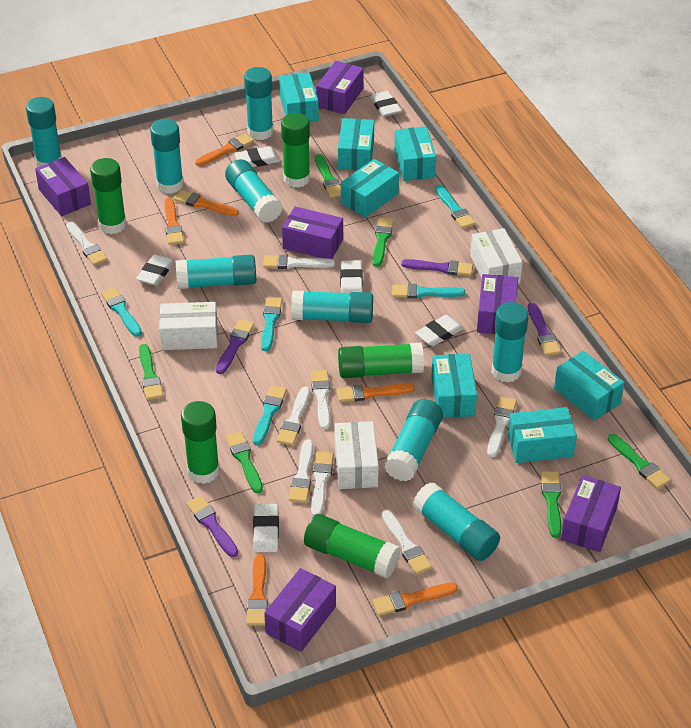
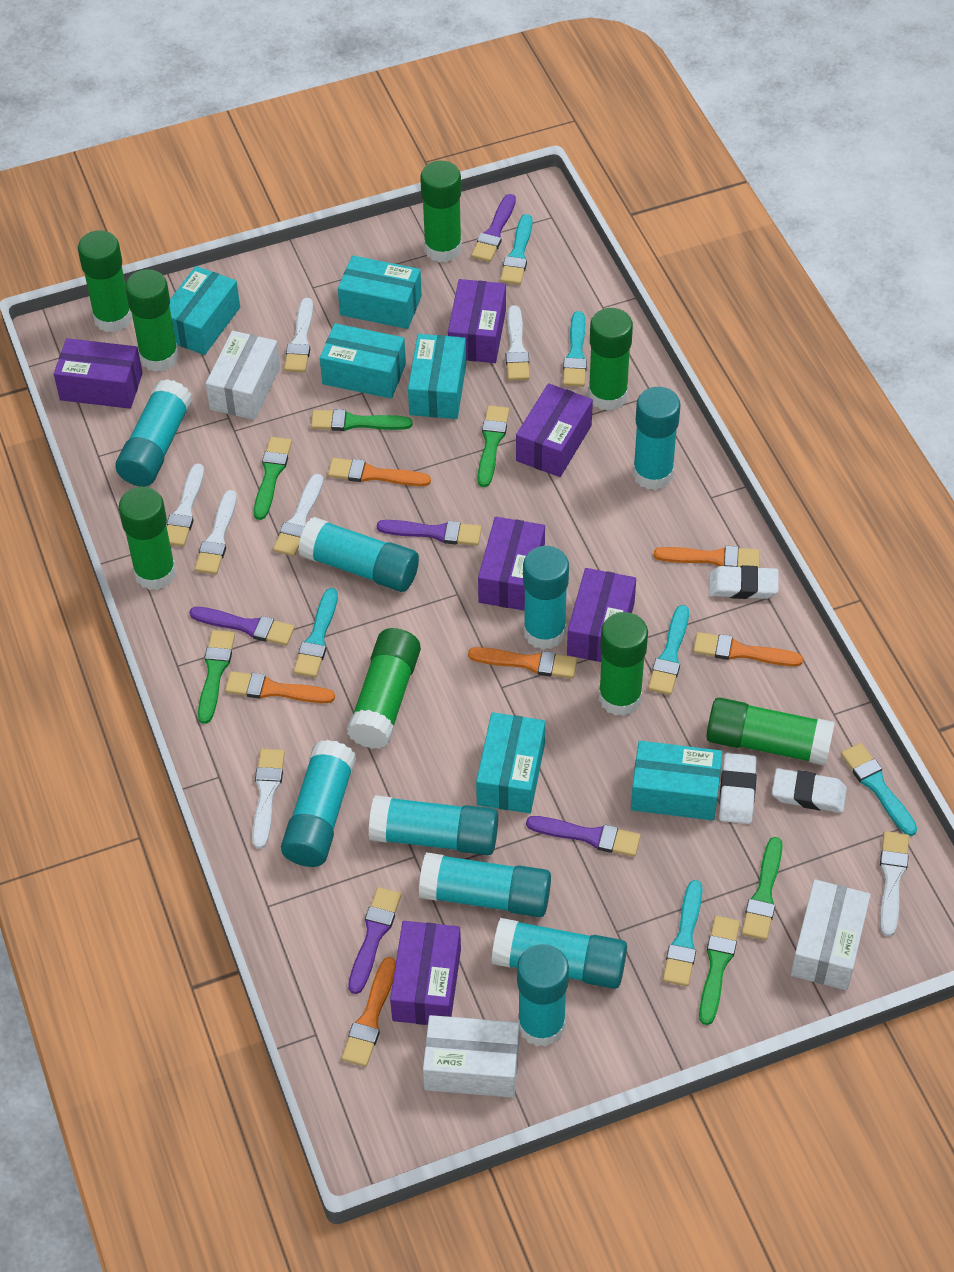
green glue stick: 5 -> 8
purple brush: 4 -> 5
turquoise box: 7 -> 6
turquoise brush: 5 -> 6
white brush: 8 -> 7
white eraser: 6 -> 3

